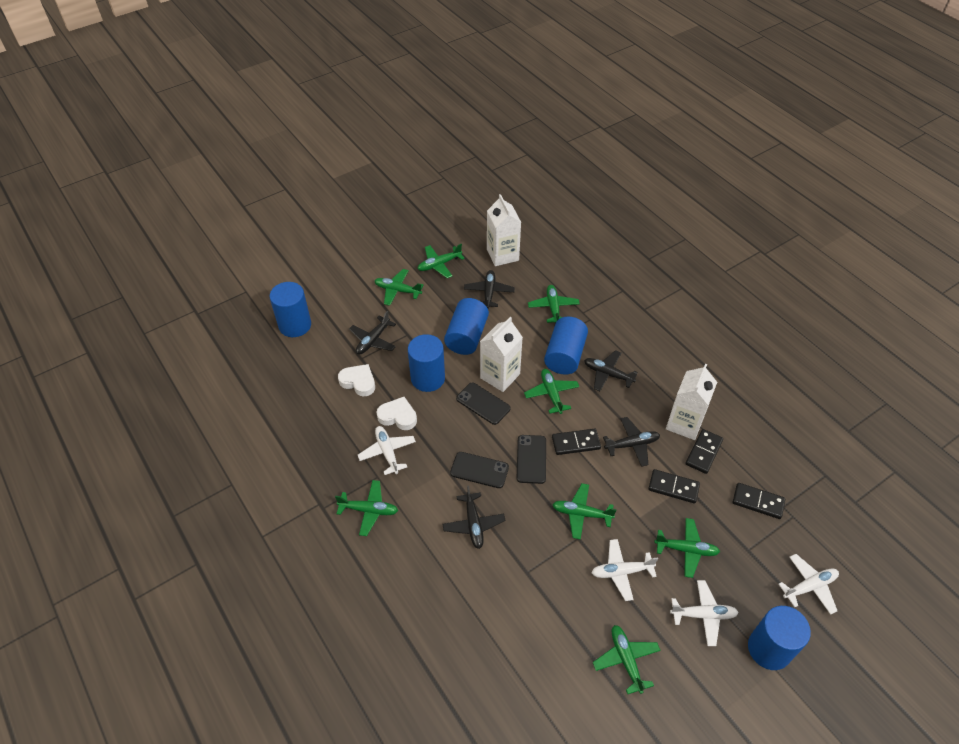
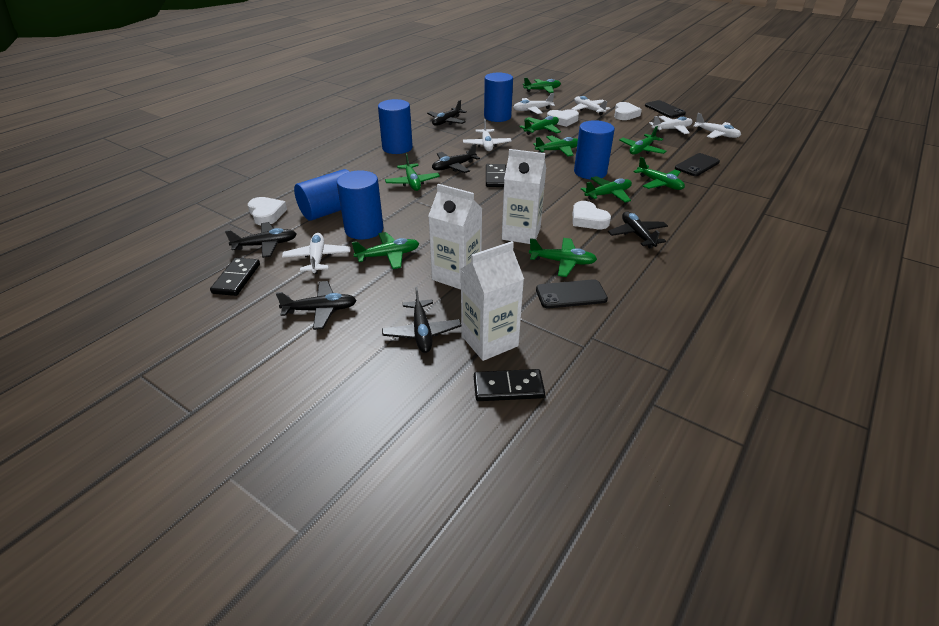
black domino: 4 -> 3
black plane: 5 -> 6
green plane: 8 -> 9
white heart: 2 -> 4
white plane: 4 -> 6

